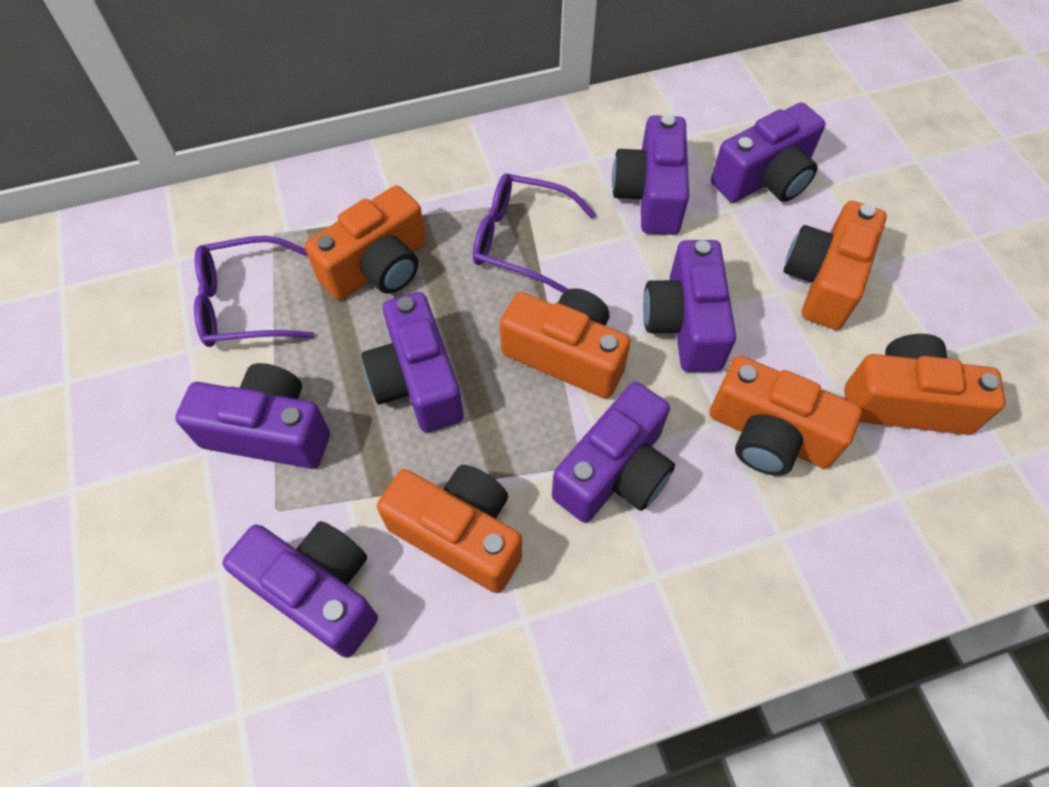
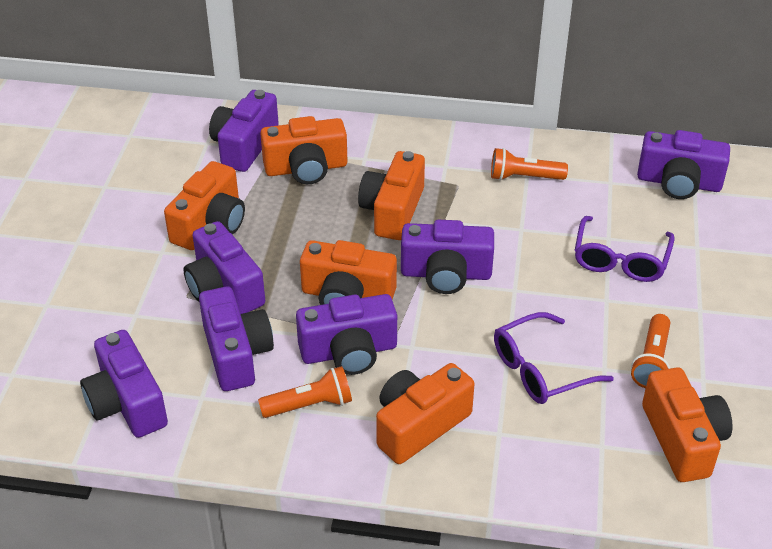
orange flashlight: 0 -> 3

